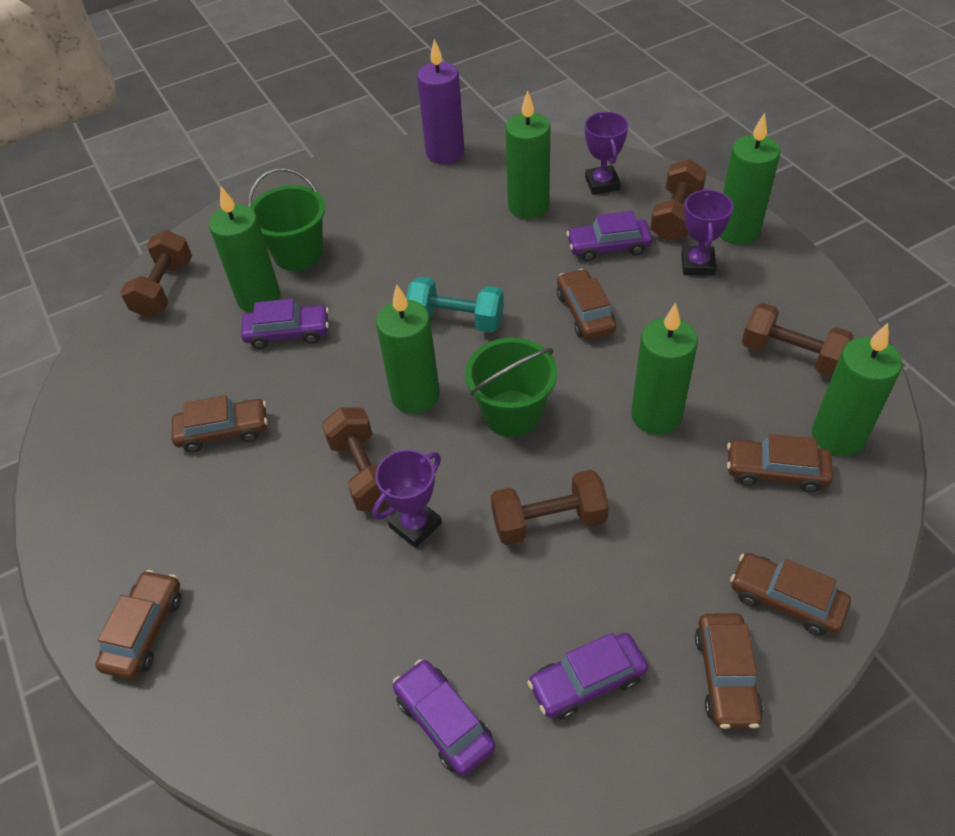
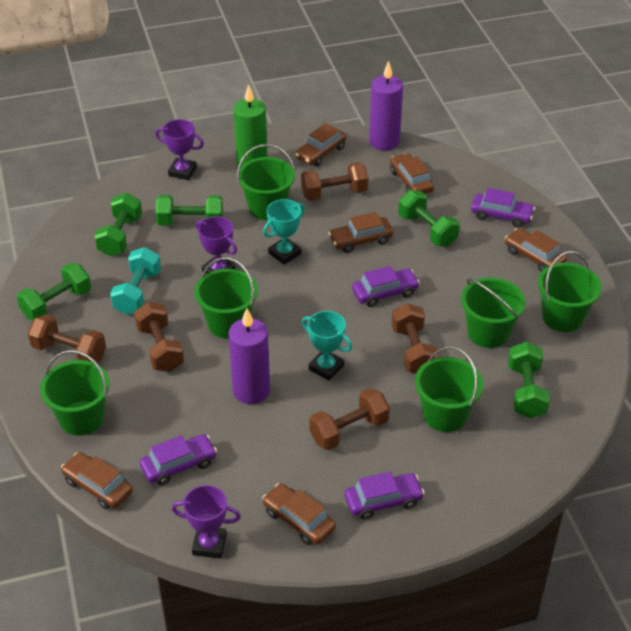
green bucket: 2 -> 6
green candle: 6 -> 1
green dumbbell: 0 -> 5
purple candle: 1 -> 2
turquoise trophy: 0 -> 2

